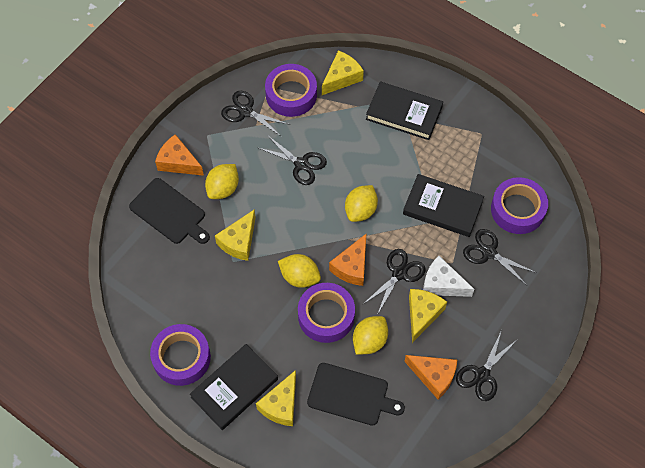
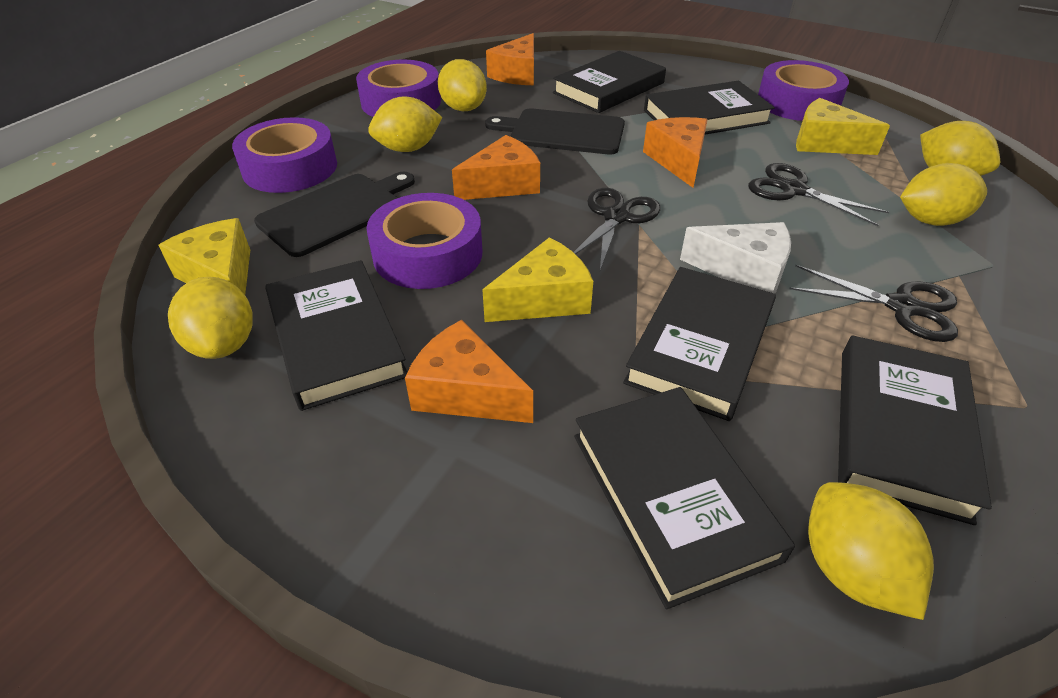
black book: 3 -> 6
black scissors: 5 -> 3
orange cheese: 3 -> 4
yellow cheese: 4 -> 3
yellow lemon: 4 -> 6

